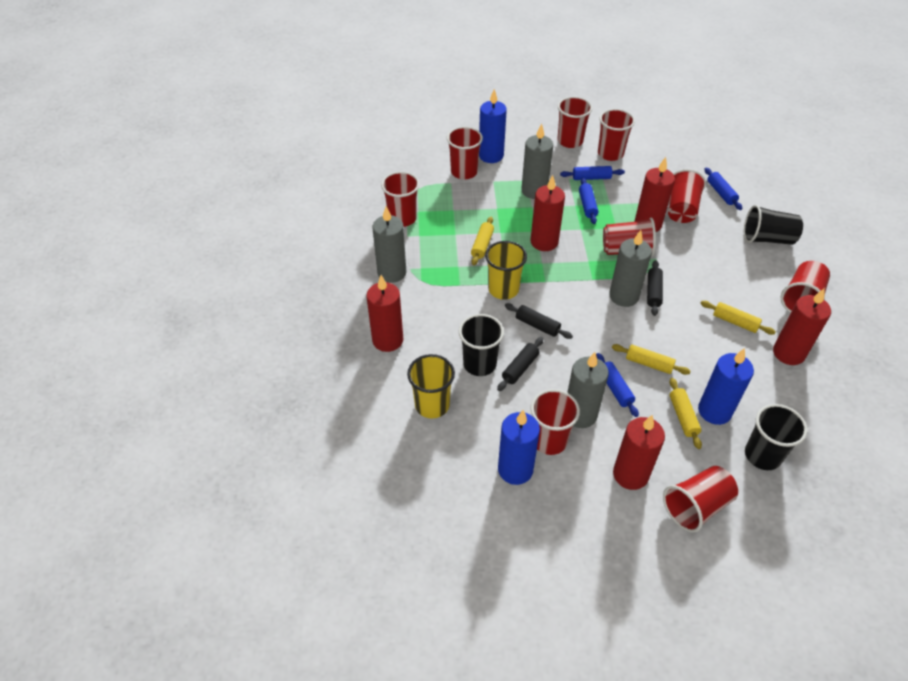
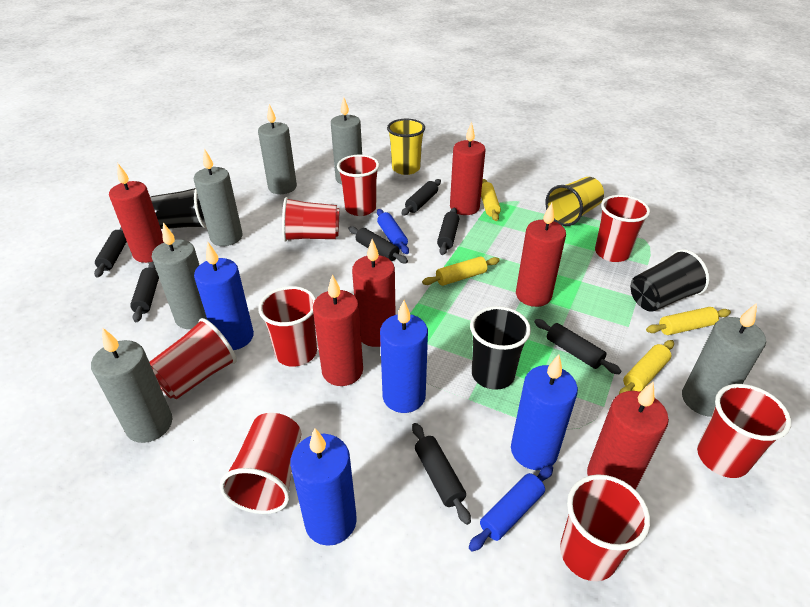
black rolling pin: 3 -> 7
blue candle: 3 -> 4
blue rolling pin: 4 -> 2
grey candle: 4 -> 6
red candle: 5 -> 6
red cup: 9 -> 8

